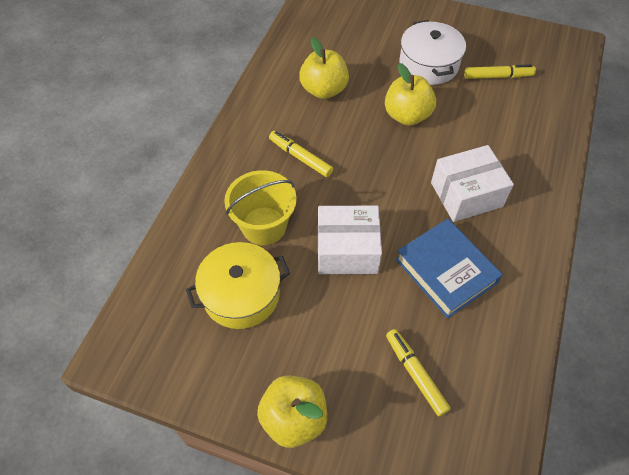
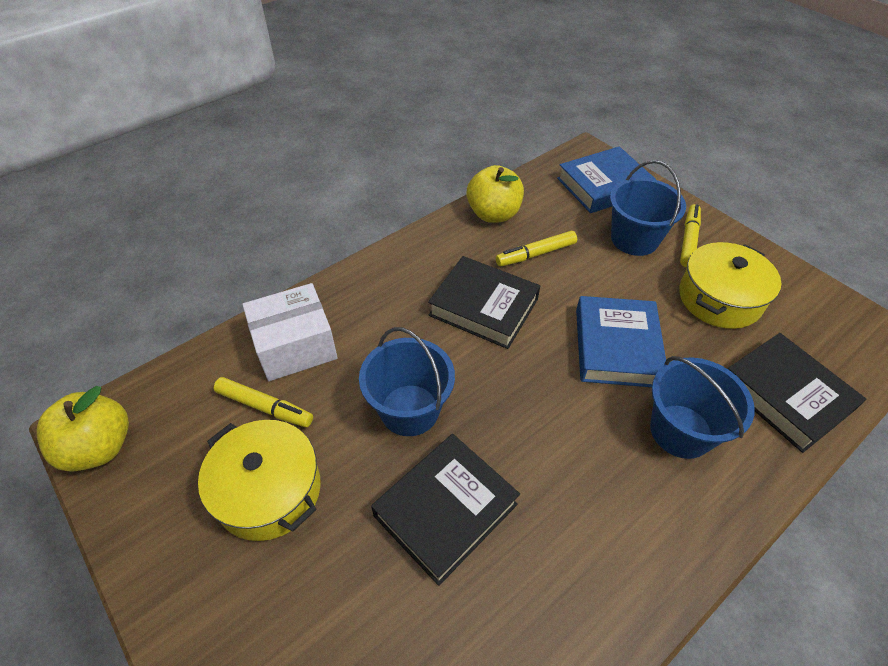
black book: 0 -> 3
blue book: 1 -> 2
blue bucket: 0 -> 3
white box: 2 -> 1
white pot: 1 -> 0
yellow apple: 3 -> 2
yellow bucket: 1 -> 0
yellow pot: 1 -> 2

